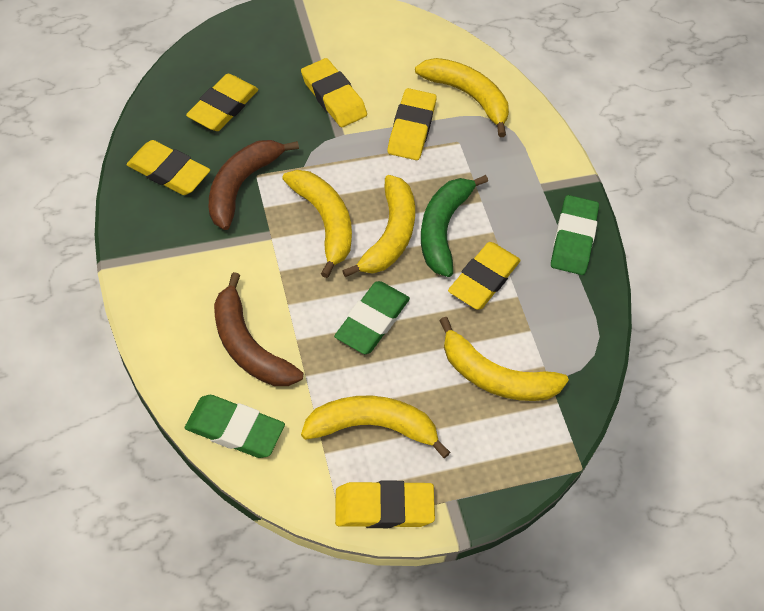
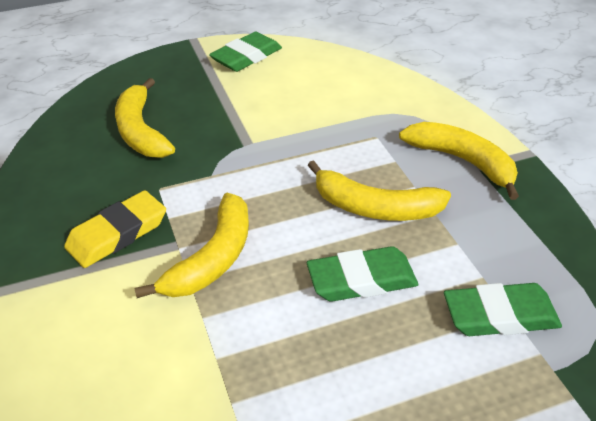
brown banana: 2 -> 0
green banana: 1 -> 0
yellow banana: 5 -> 4
yellow eraser: 6 -> 1

